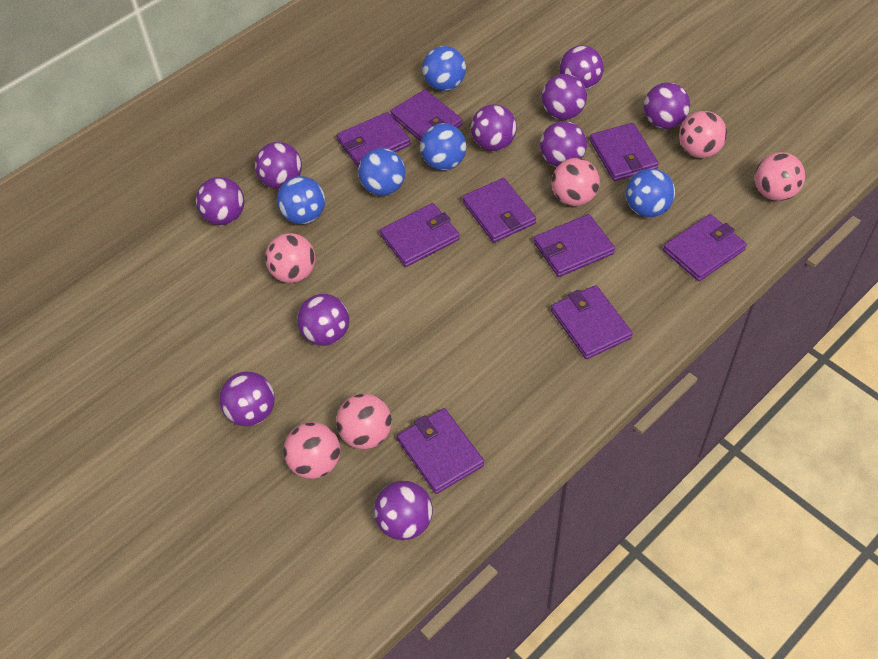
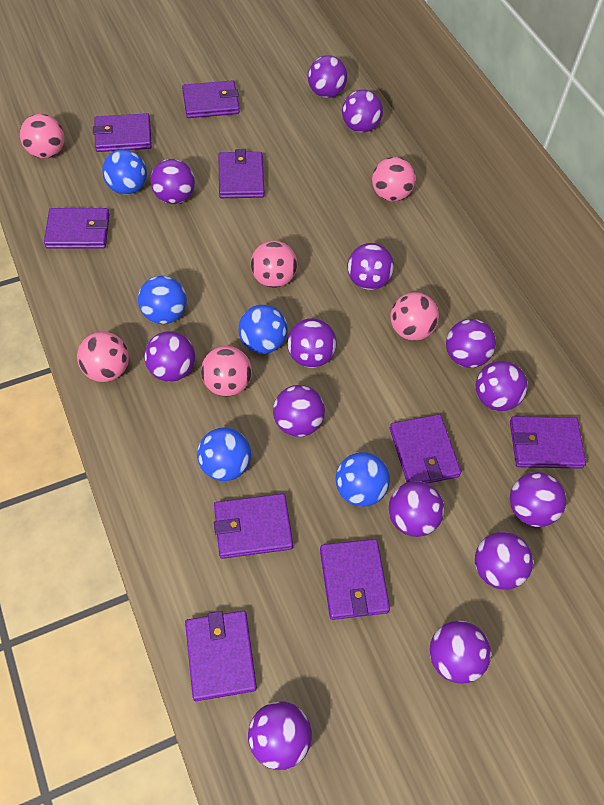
purple ball: 10 -> 14

